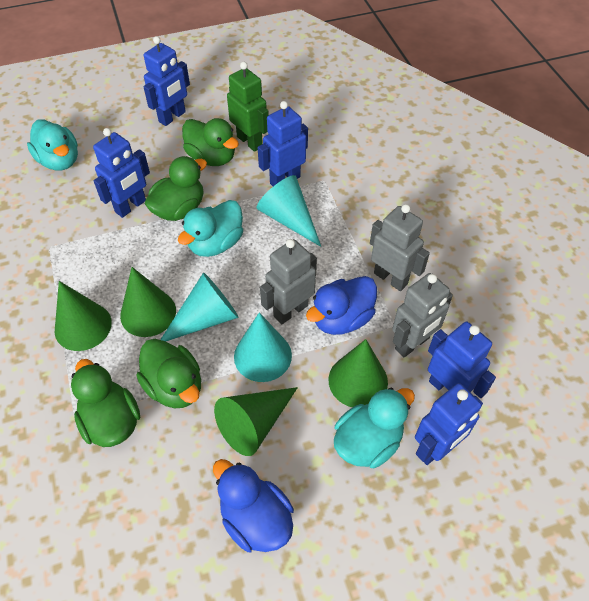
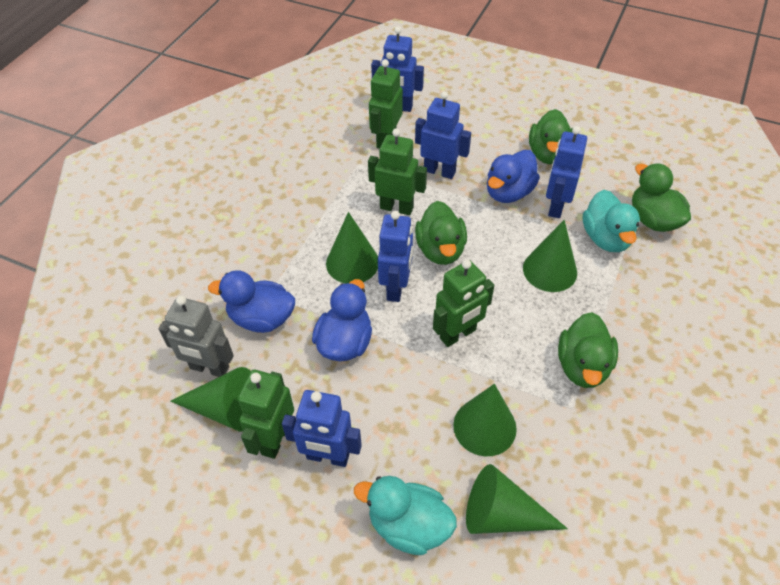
blue duck: 2 -> 3
green cone: 4 -> 5
green robot: 1 -> 4
grey robot: 3 -> 1
turquoise cone: 3 -> 0
turquoise duck: 3 -> 2

